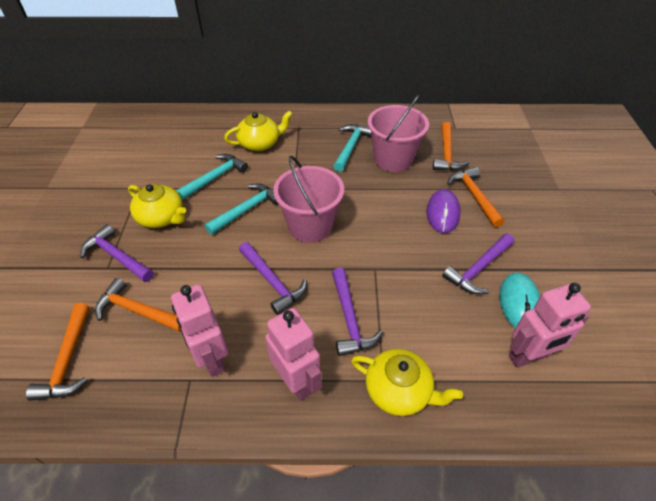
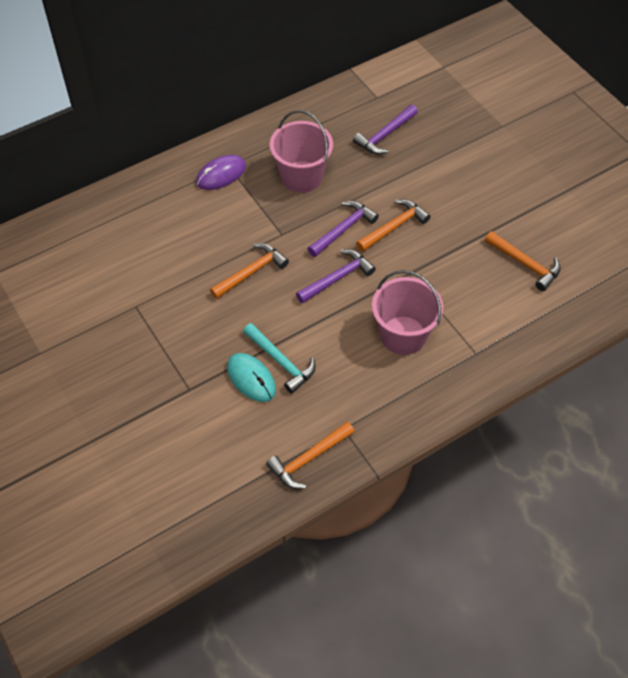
pink robot: 3 -> 0
purple hammer: 4 -> 3
turquoise hammer: 3 -> 1
yellow teapot: 3 -> 0

